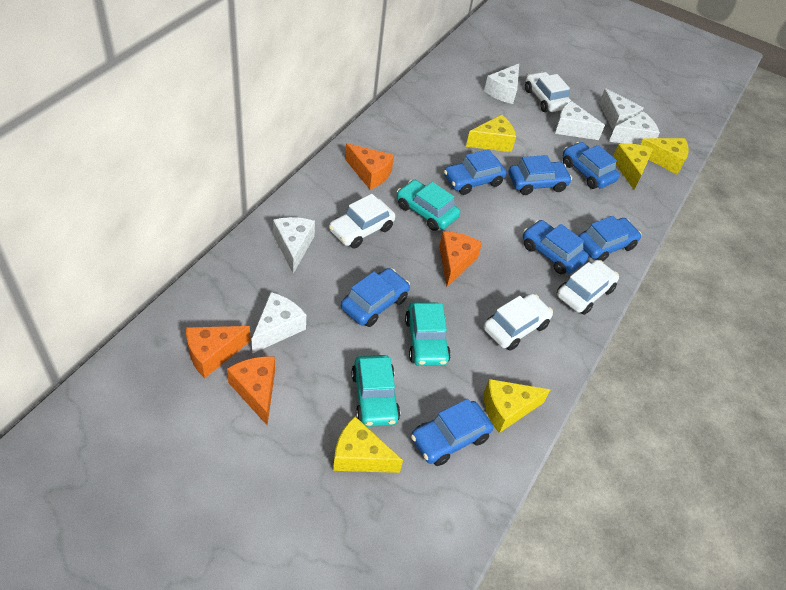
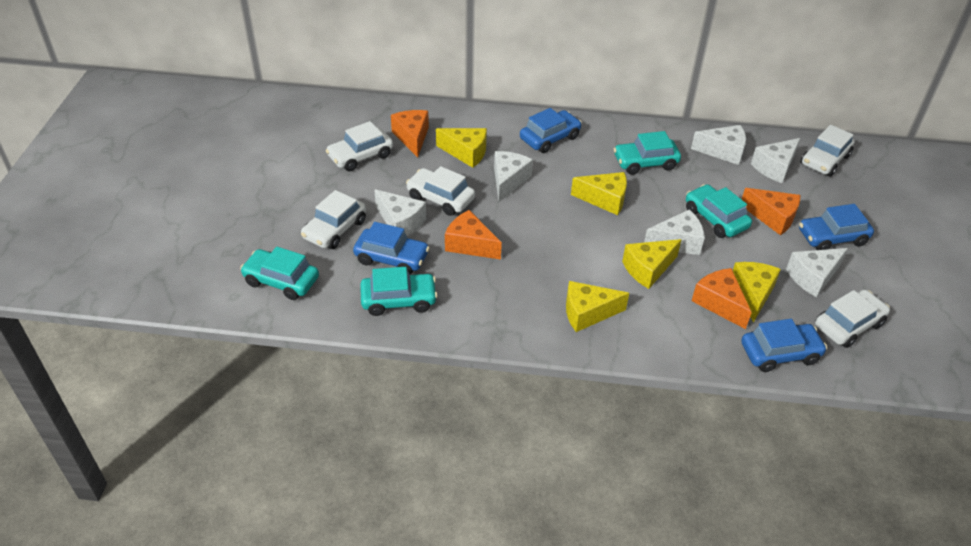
blue car: 7 -> 4
turquoise car: 3 -> 4
white car: 4 -> 5

